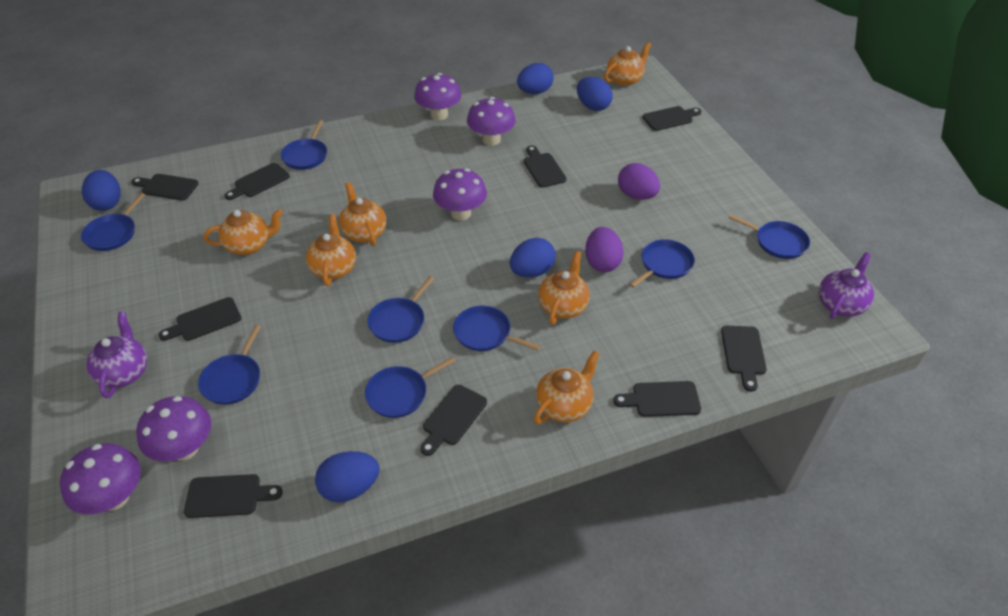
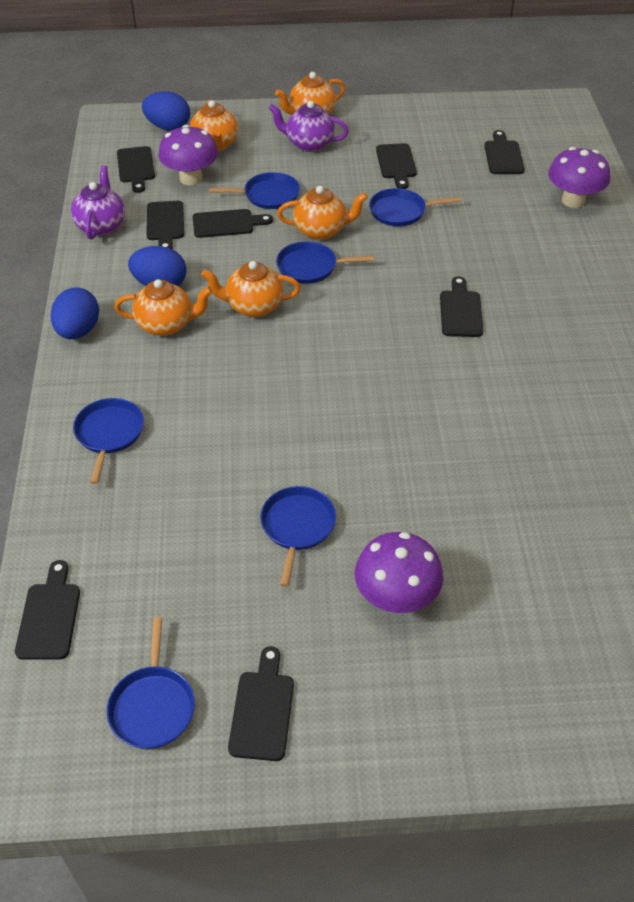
black cutting board: 9 -> 8
blue egg: 5 -> 3
blue pan: 8 -> 6
orange teapot: 6 -> 5
purple egg: 2 -> 0
purple mushroom: 5 -> 3

